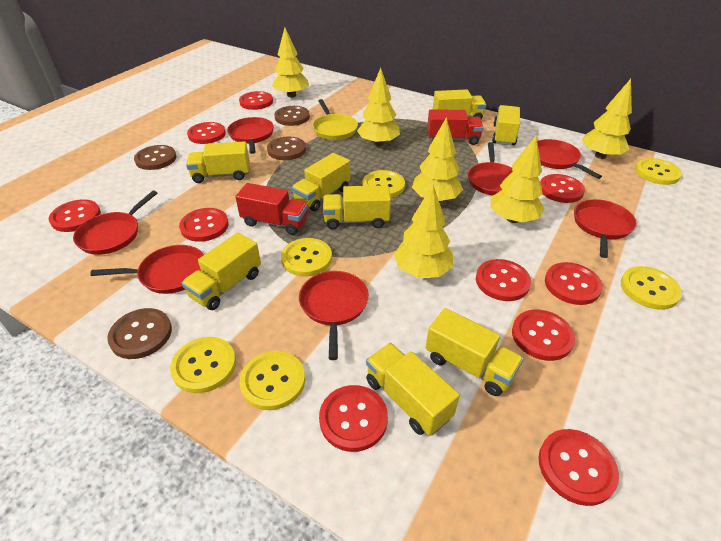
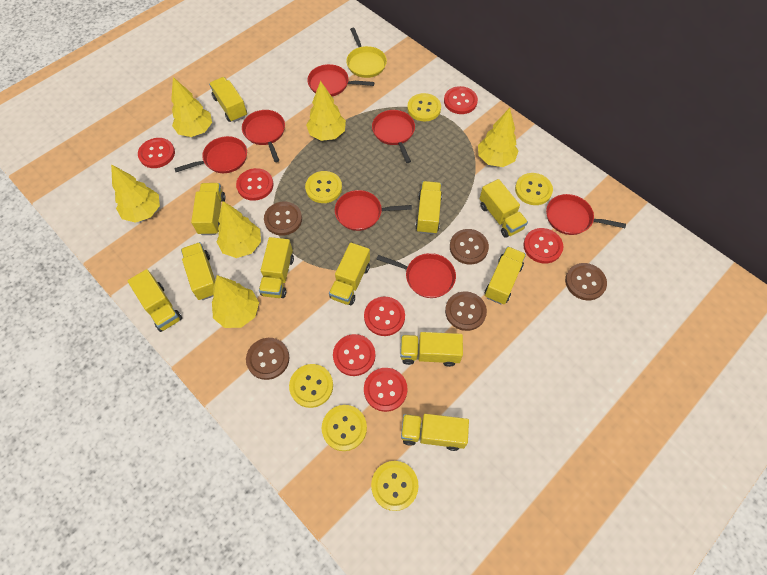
brown button: 4 -> 5
red button: 10 -> 7
red truck: 2 -> 0
yellow truck: 8 -> 11

